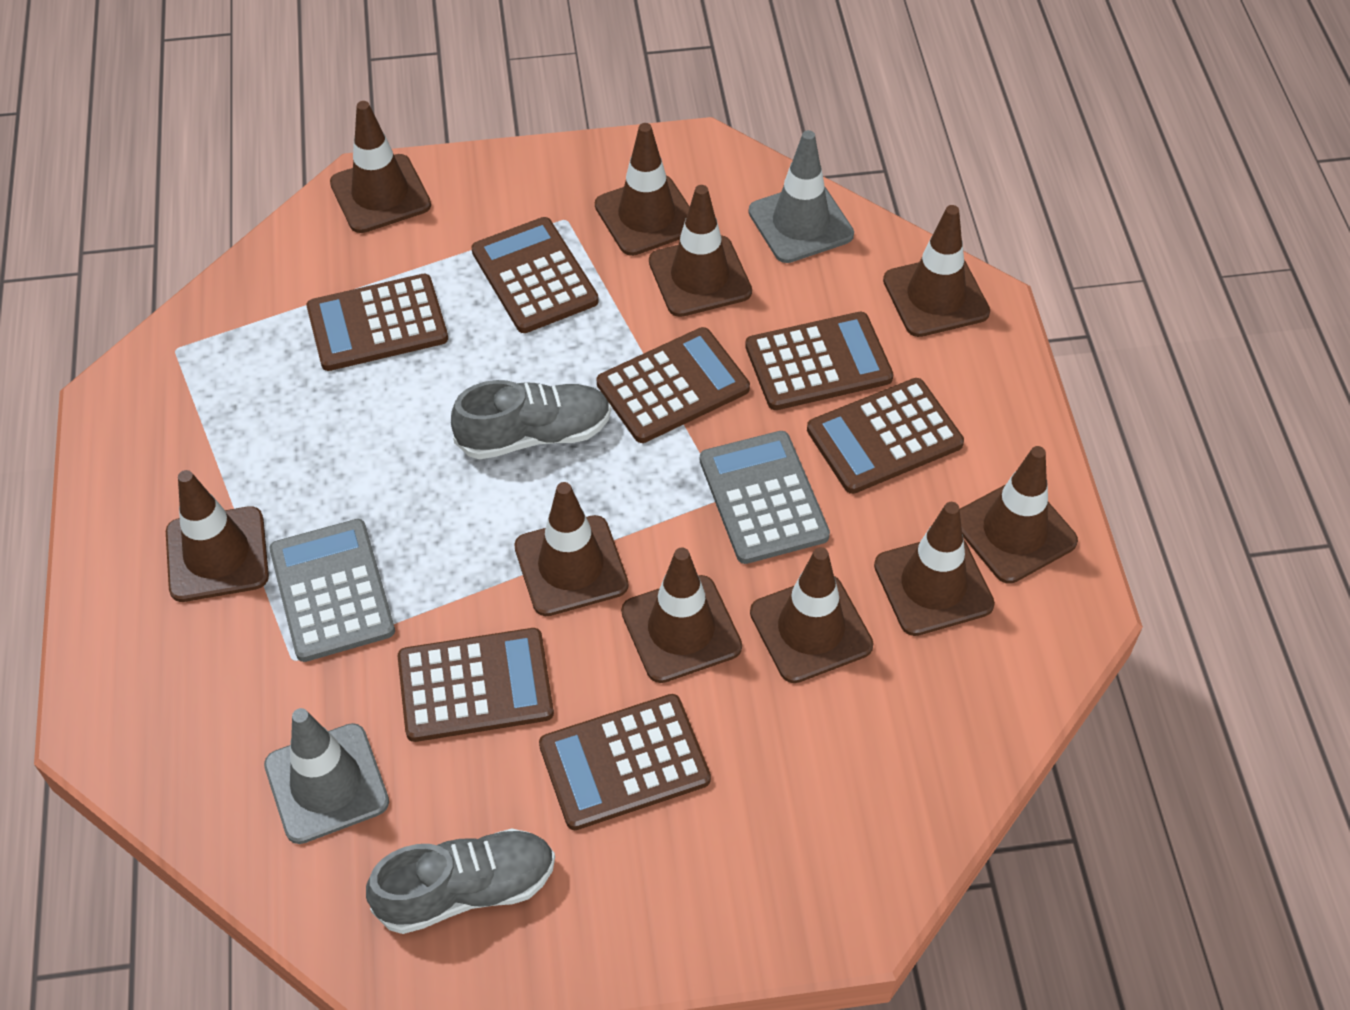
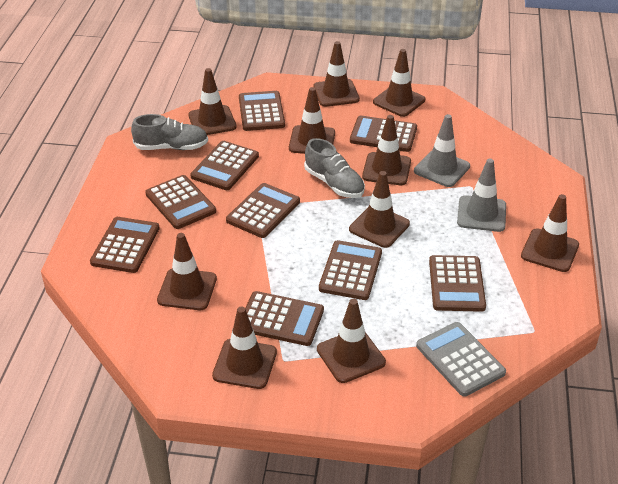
brown calculator: 7 -> 9
grey calculator: 2 -> 1

